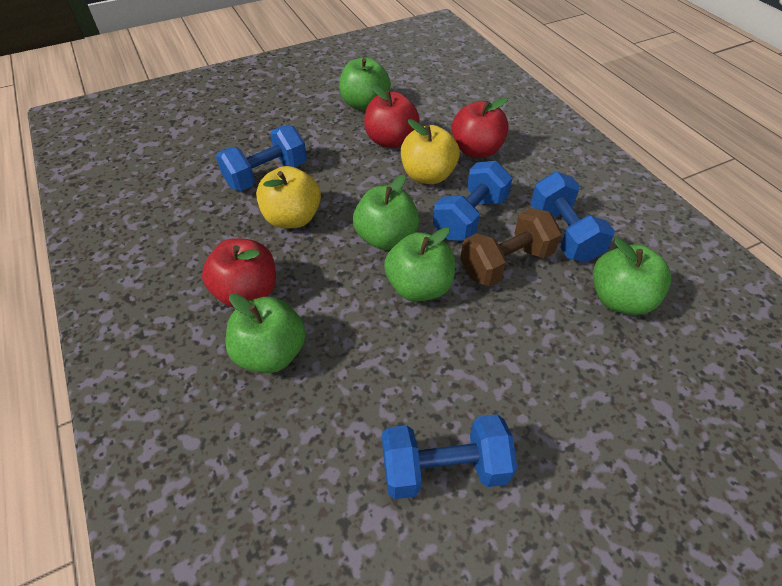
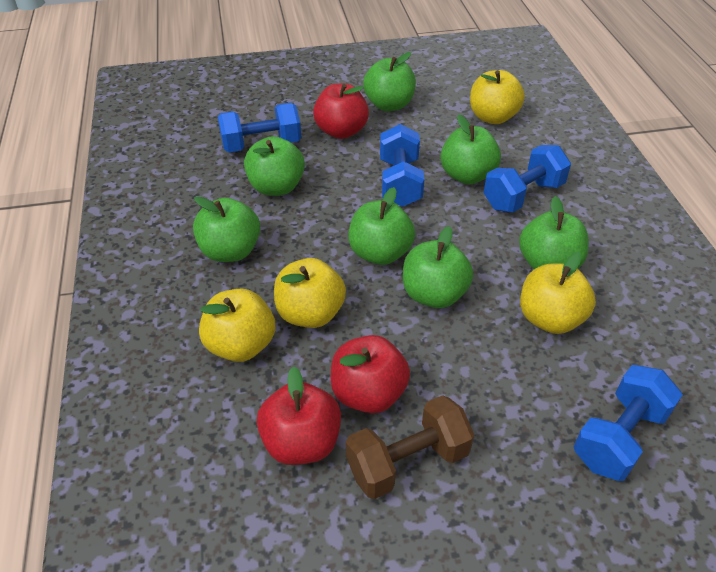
green apple: 5 -> 7
yellow apple: 2 -> 4

